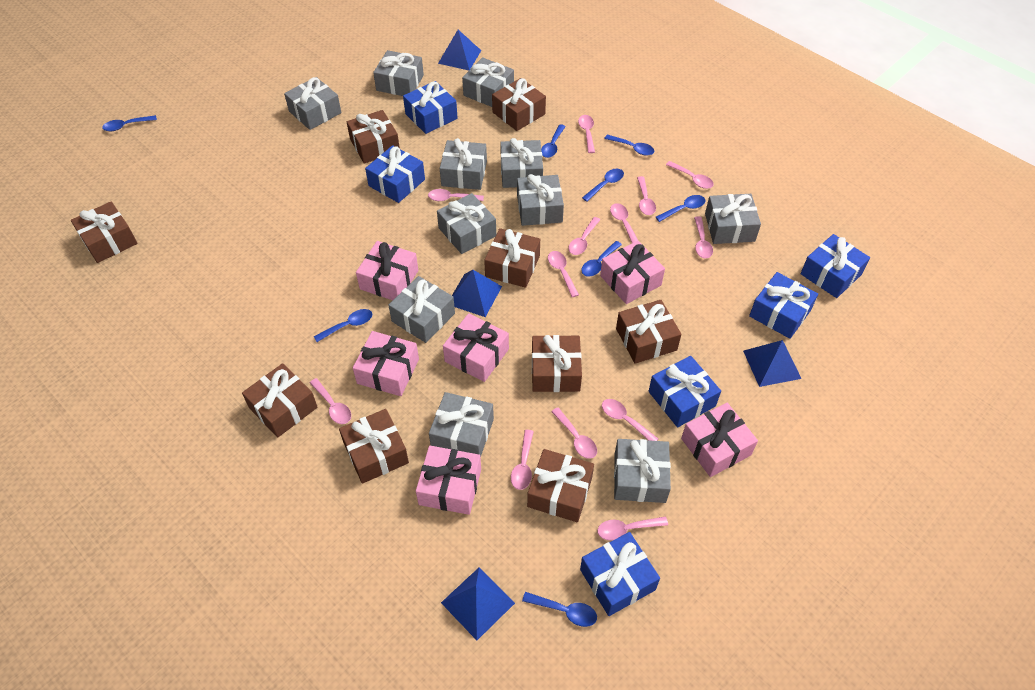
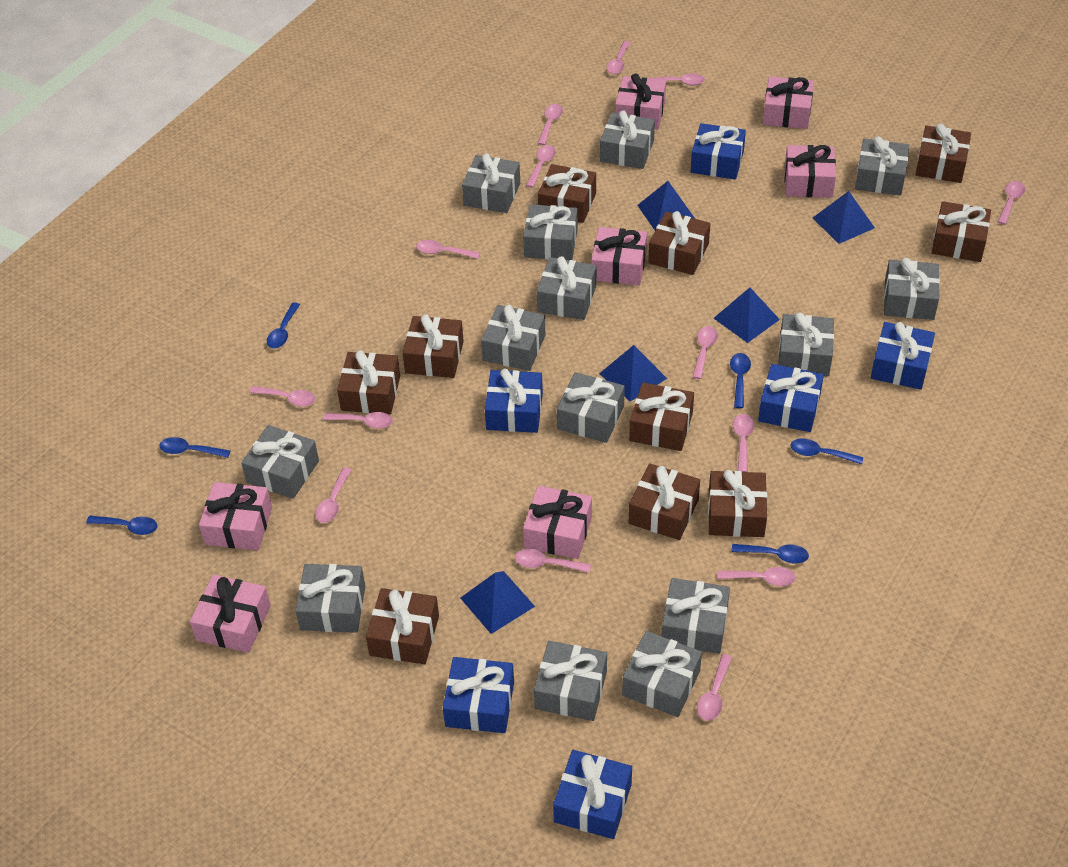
blue pyramid: 4 -> 5
blue spoon: 8 -> 6
brown gift: 9 -> 10
grey gift: 11 -> 14
pink gift: 6 -> 7
pink spoon: 13 -> 14

